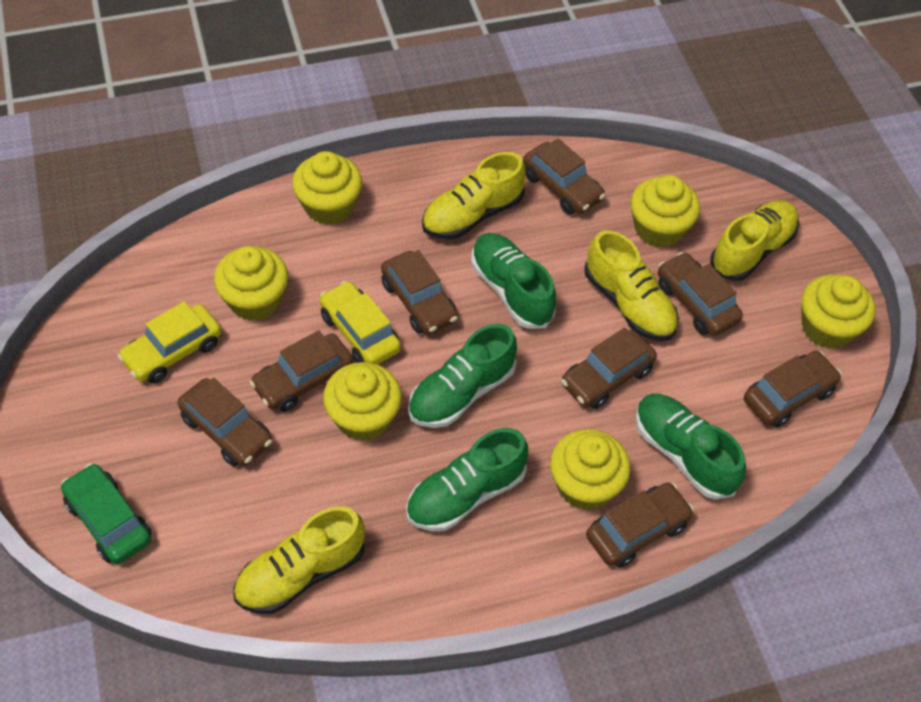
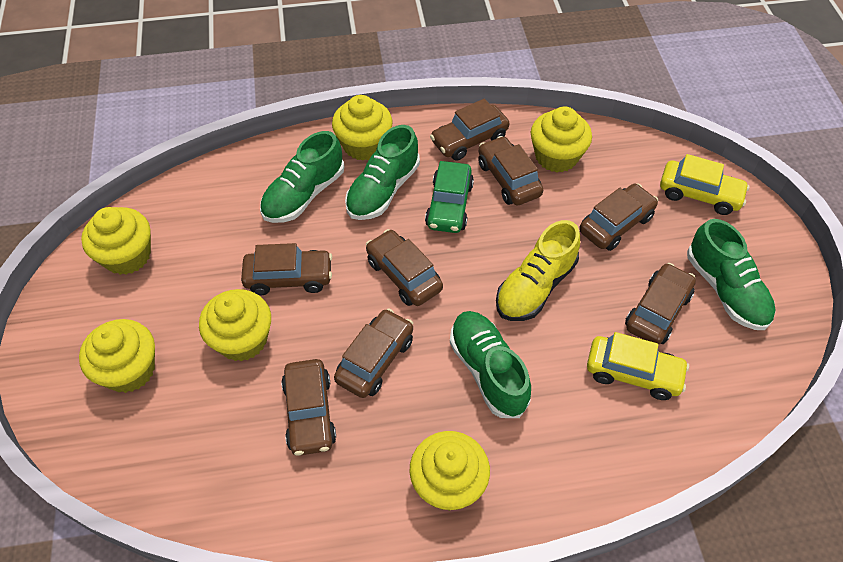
yellow shoe: 4 -> 1

